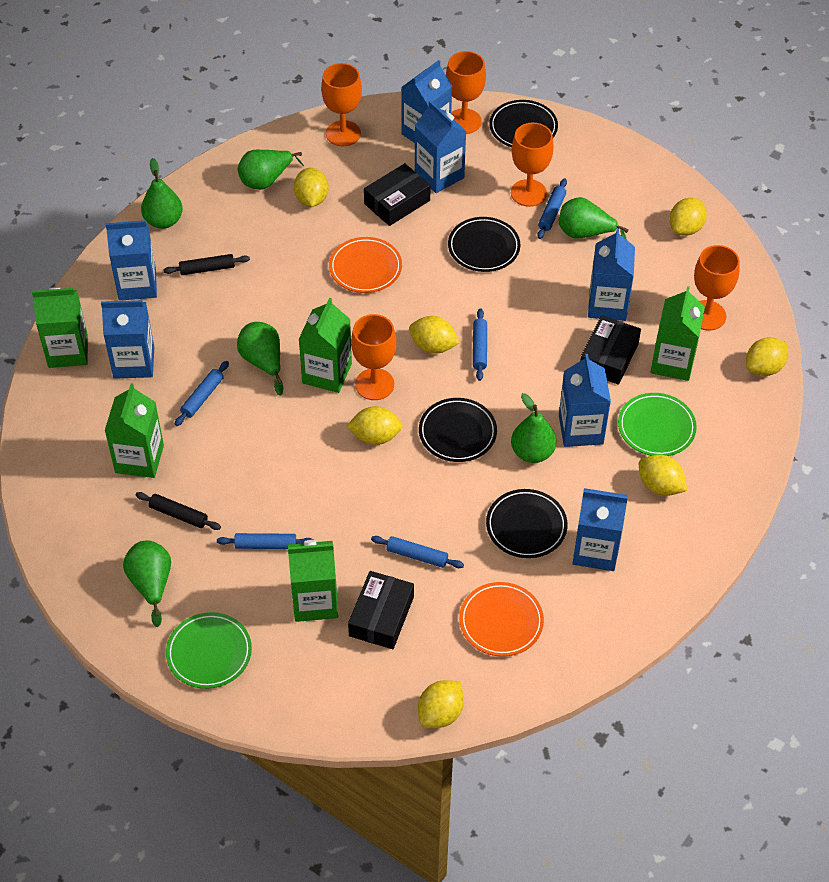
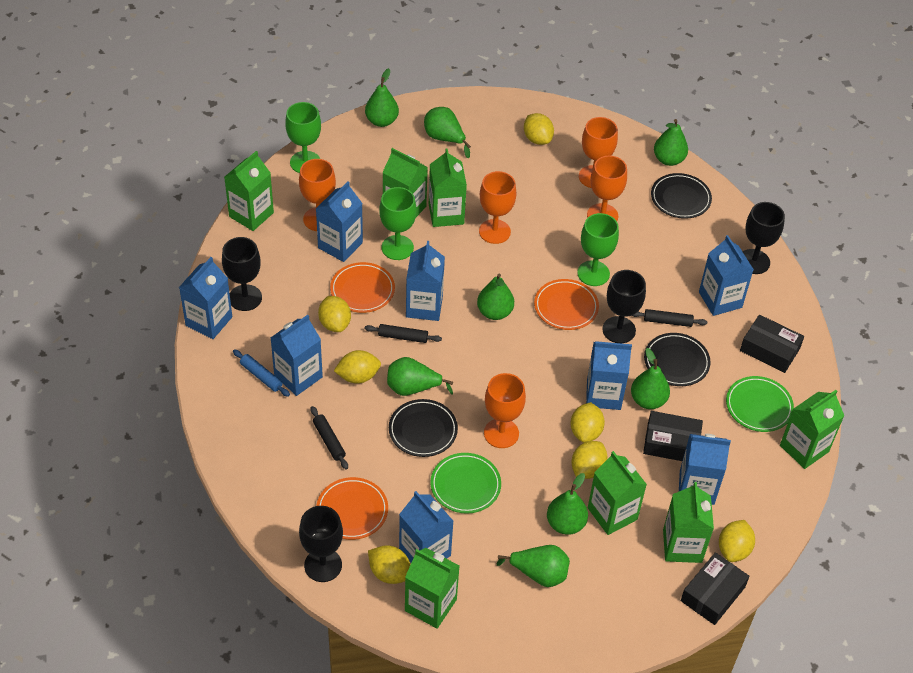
black goblet: 0 -> 4
black plate: 4 -> 3
black rolling pin: 2 -> 3
blue carton: 7 -> 8
blue rolling pin: 5 -> 1
green carton: 5 -> 7
green goblet: 0 -> 3
green pear: 6 -> 8
orange plate: 2 -> 3

